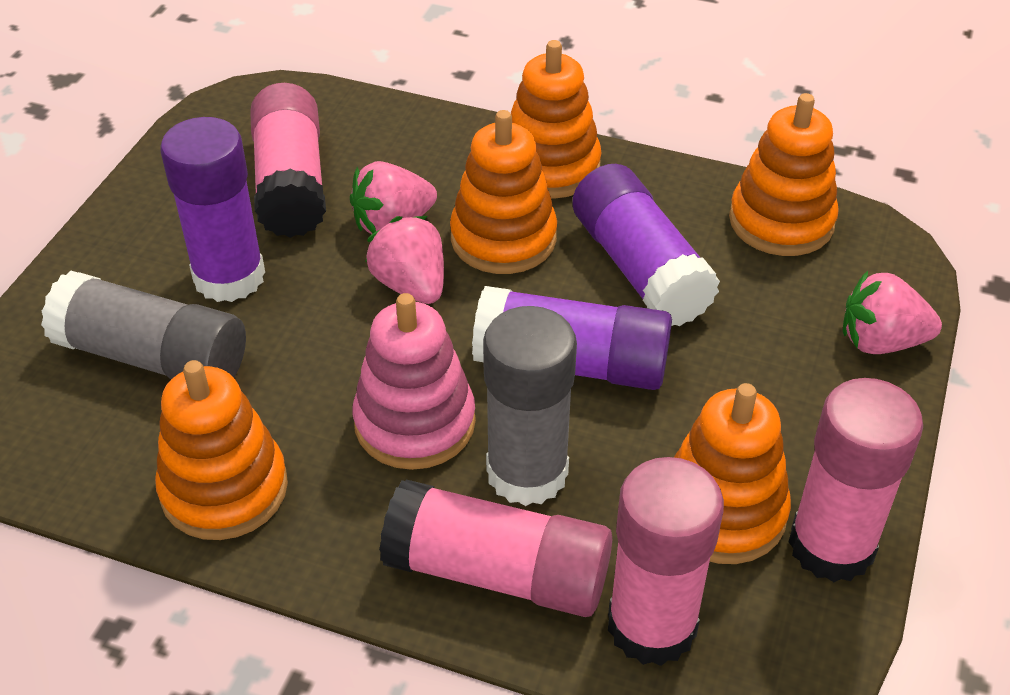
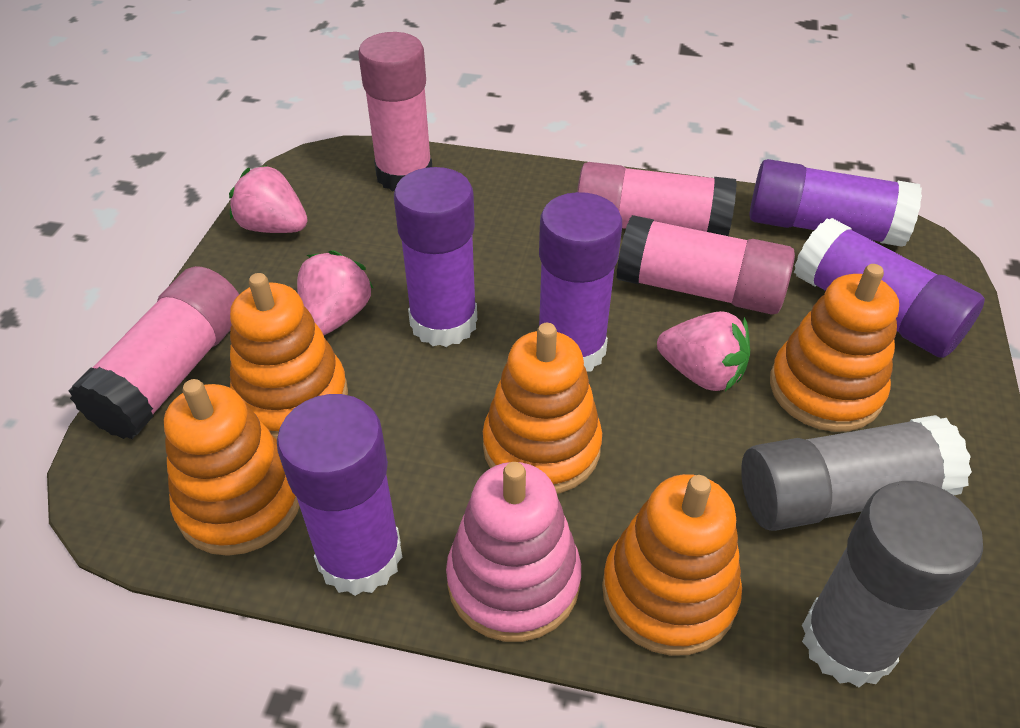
purple glue stick: 3 -> 5

